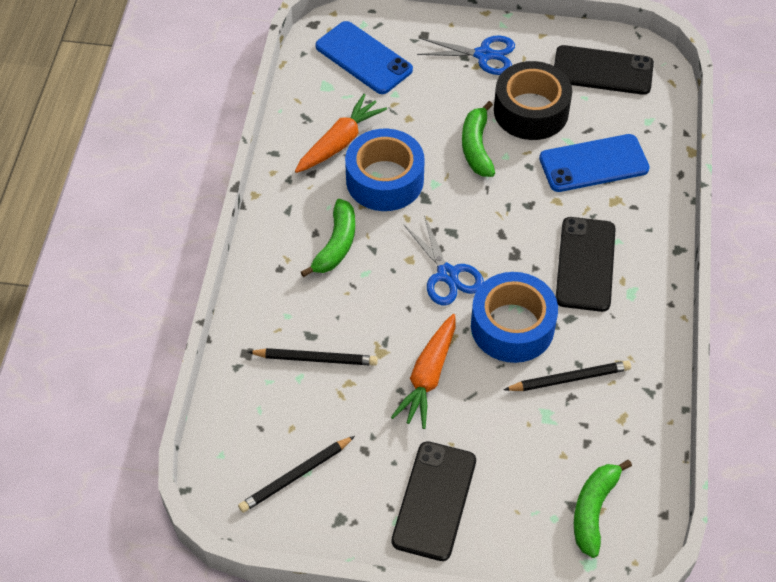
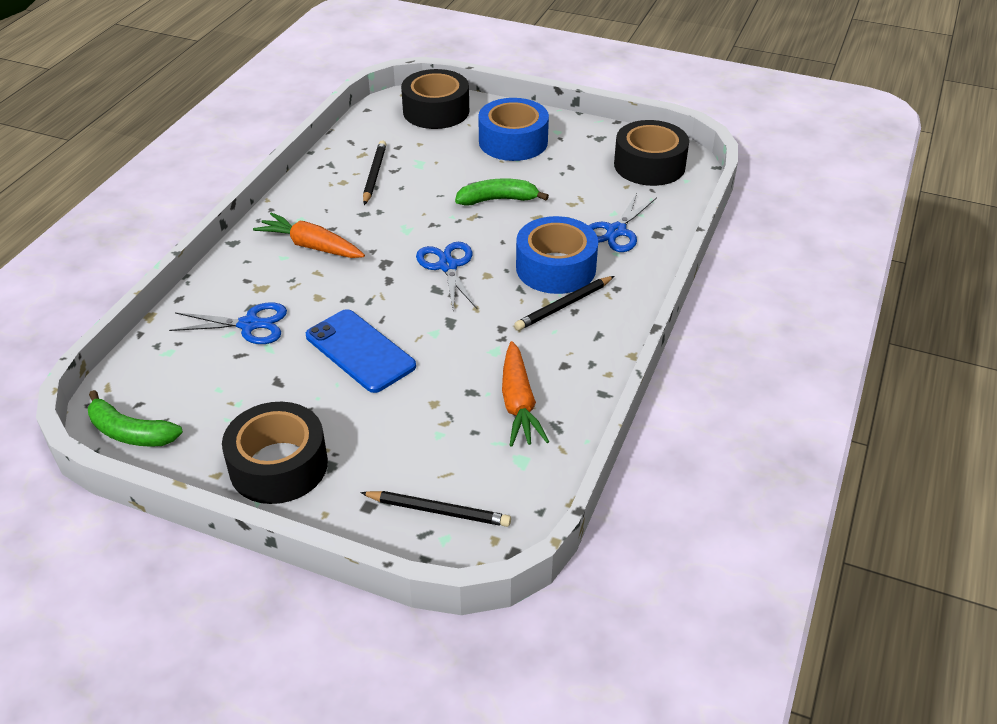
black phone: 3 -> 0
black tape: 1 -> 3
blue phone: 2 -> 1
blue scissors: 2 -> 3
green banana: 3 -> 2

